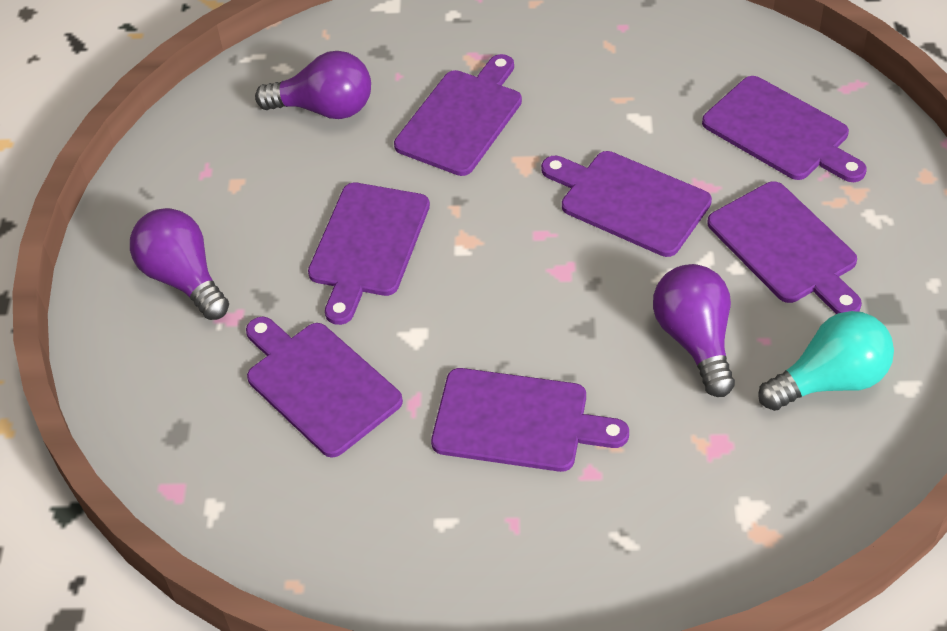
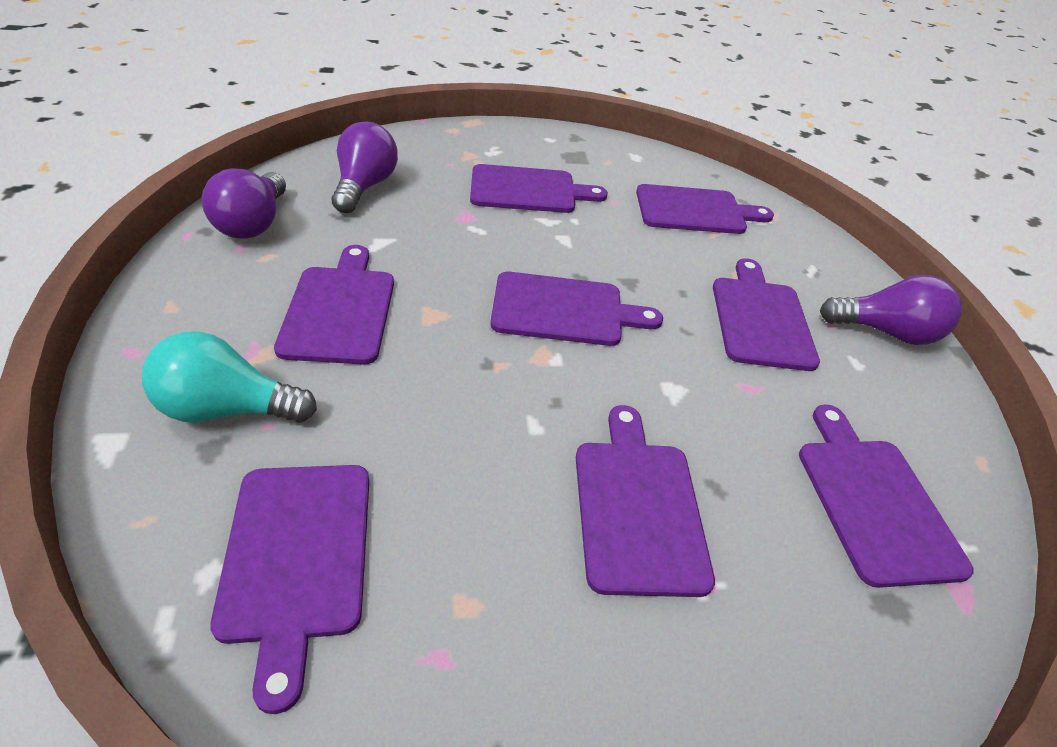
purple cutting board: 7 -> 8

